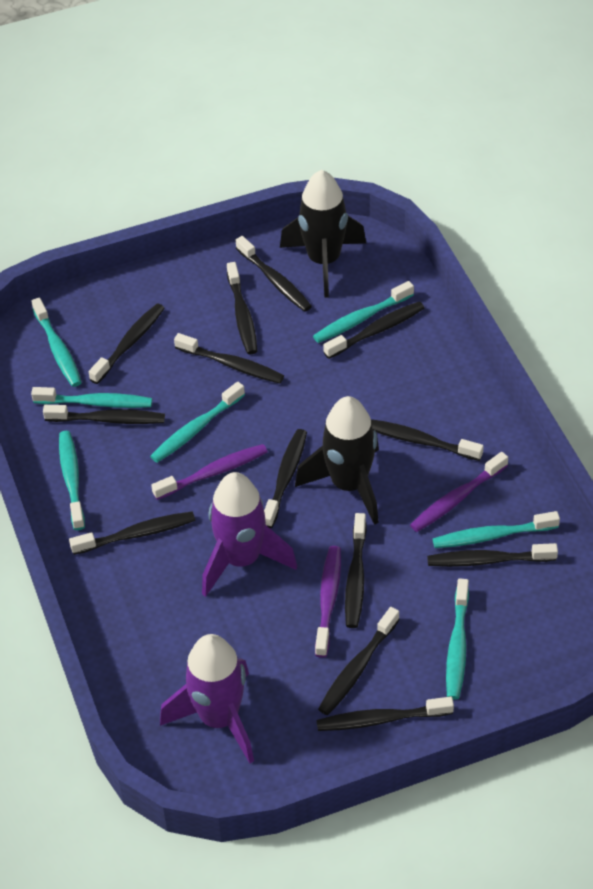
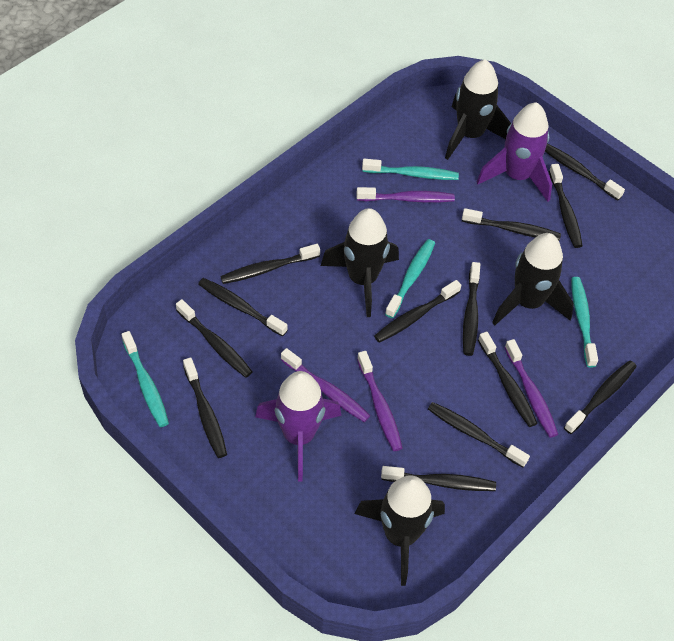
black rocket: 2 -> 4
purple toothbrush: 3 -> 4
turquoise toothbrush: 7 -> 4

